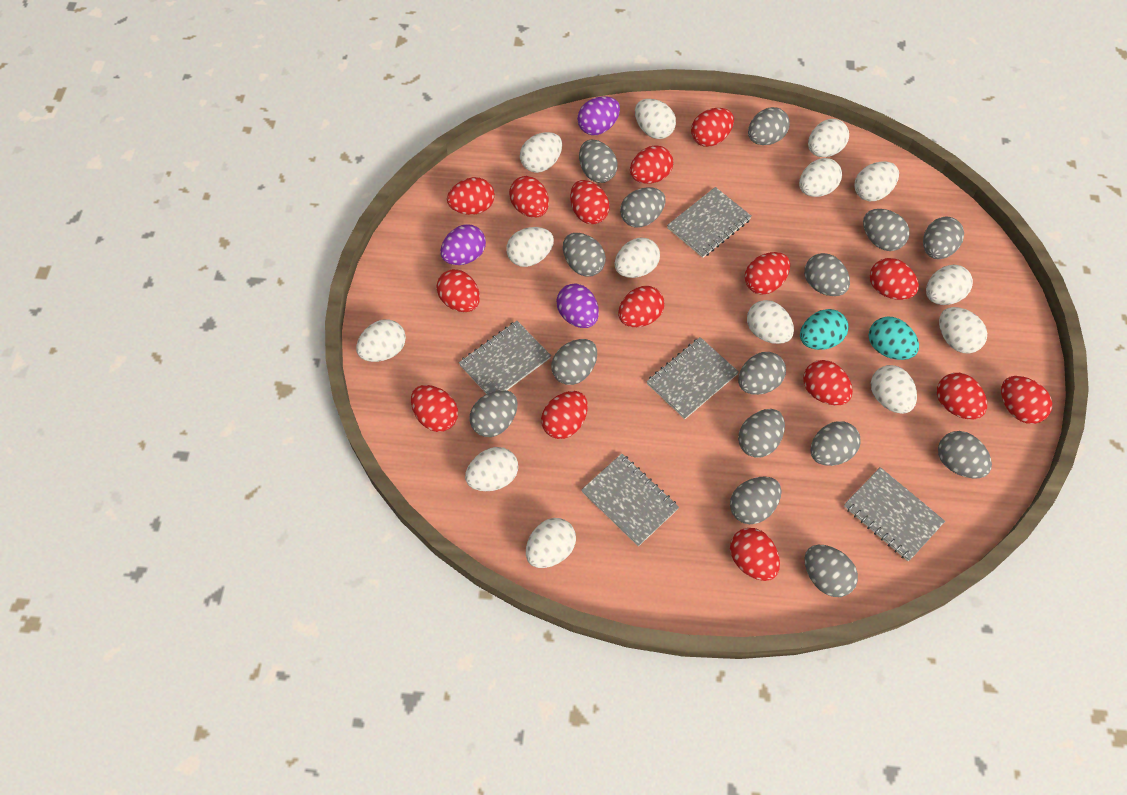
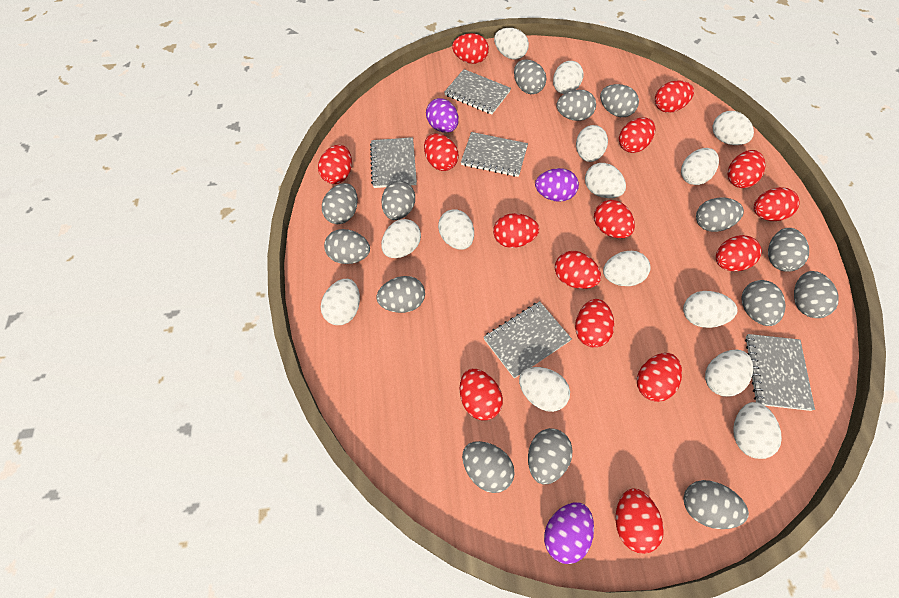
grey egg: 15 -> 14
turquoise egg: 2 -> 0

